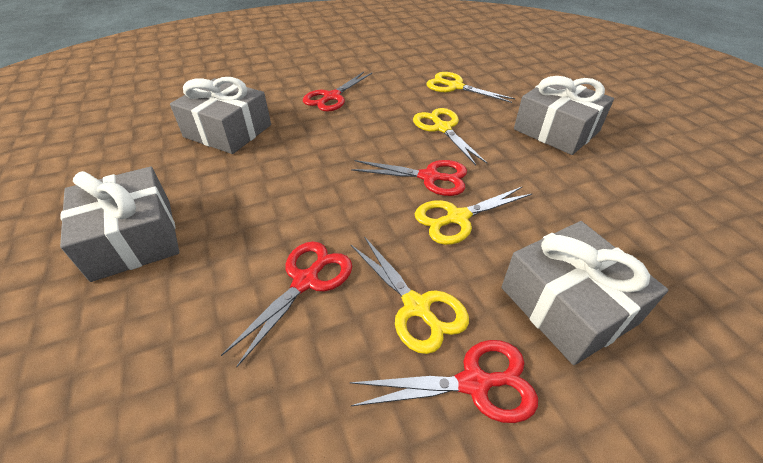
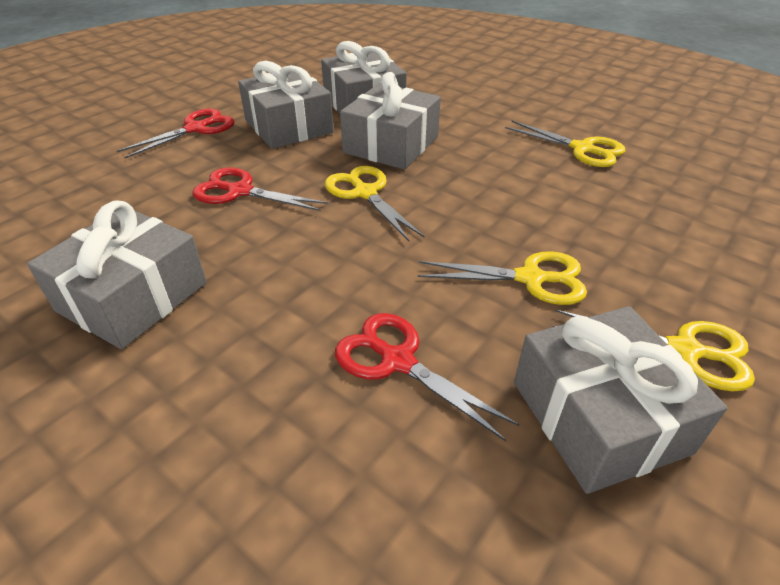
grey gift: 4 -> 5
red scissors: 4 -> 3

